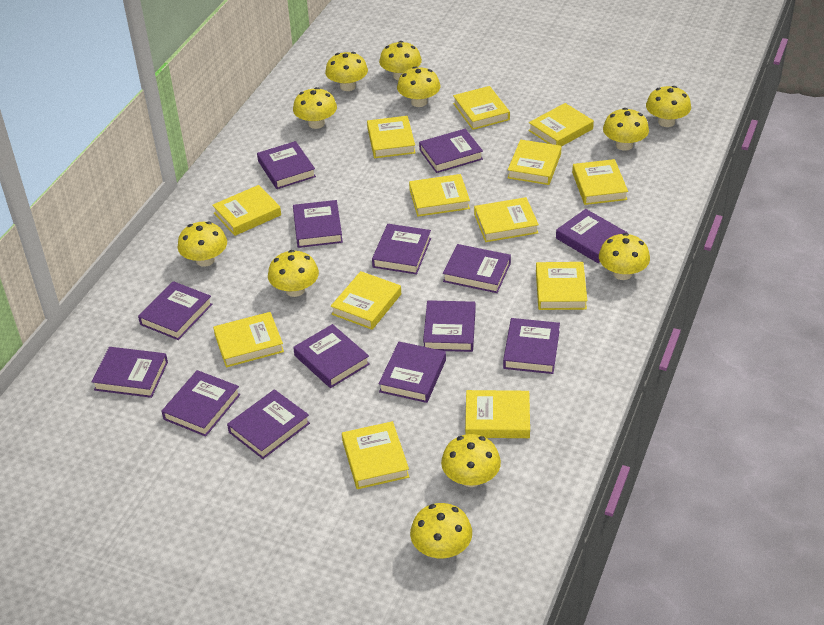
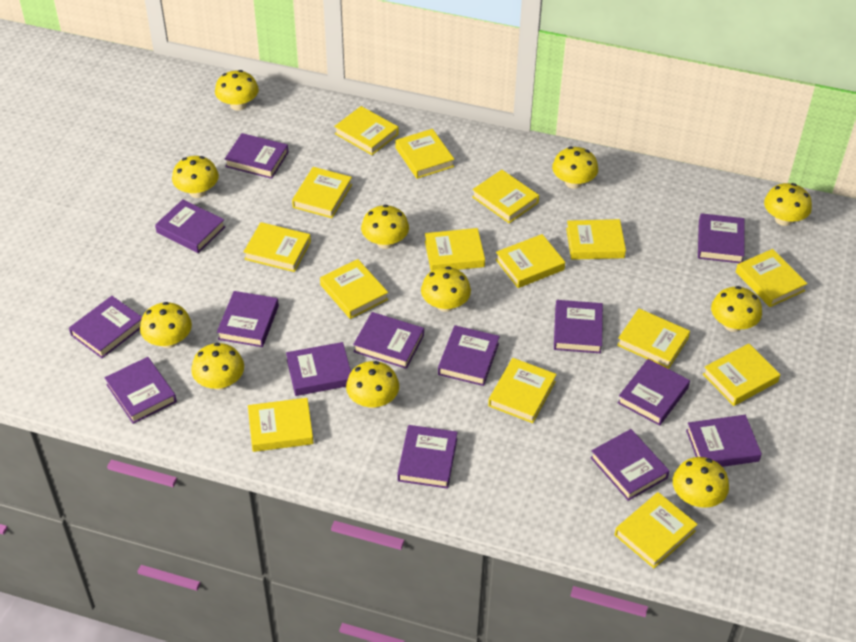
yellow book: 13 -> 15

